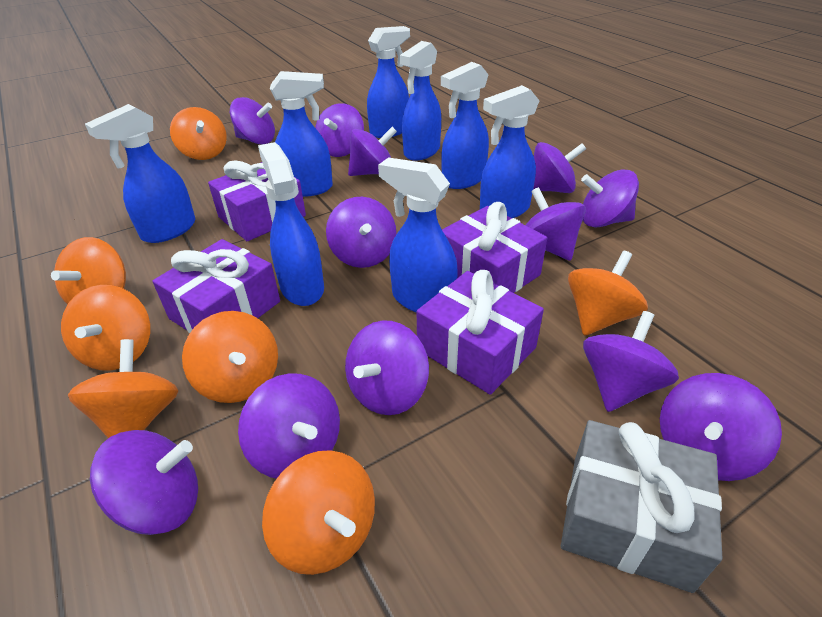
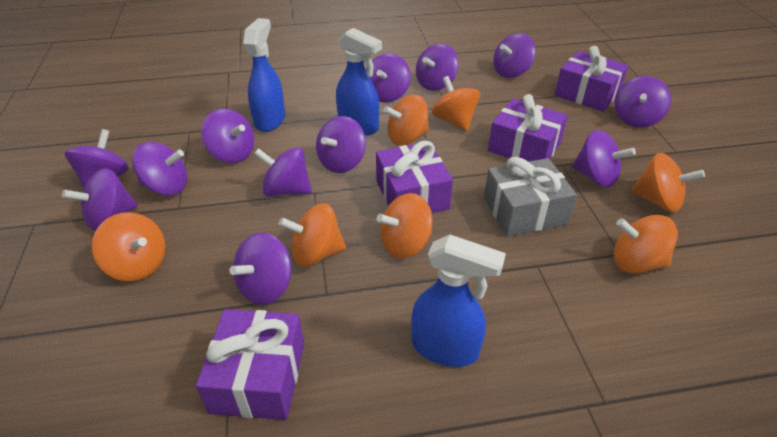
blue spray bottle: 8 -> 3

